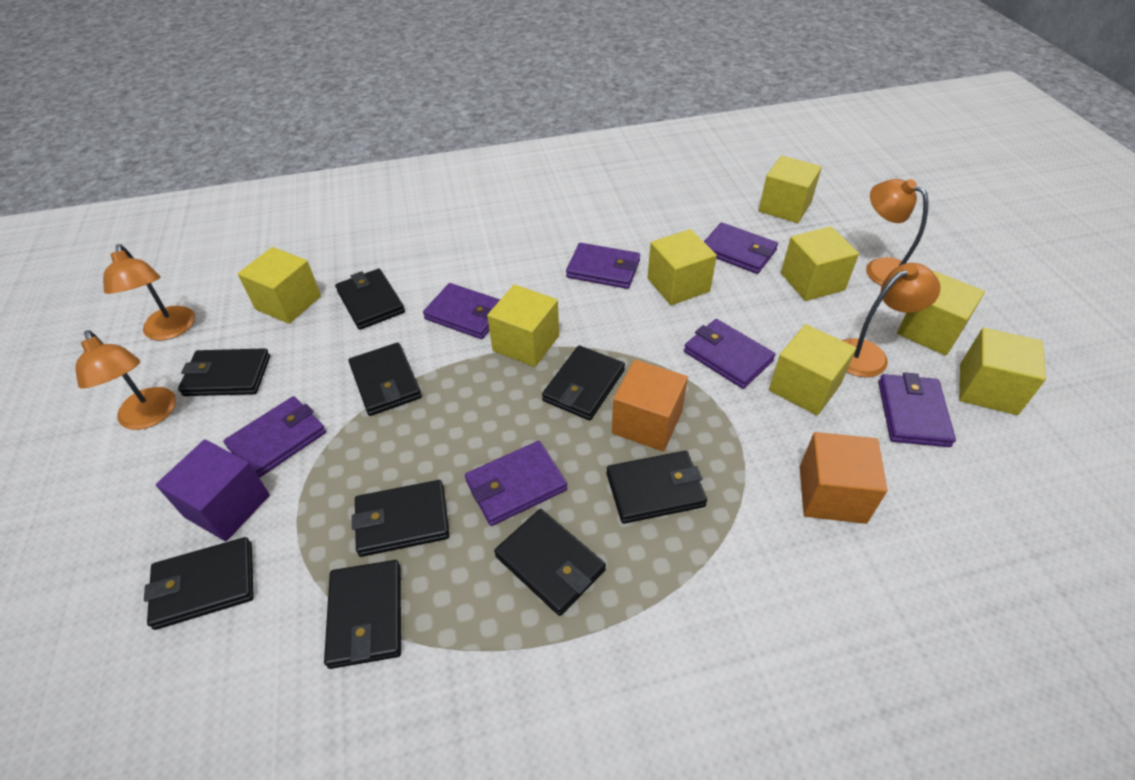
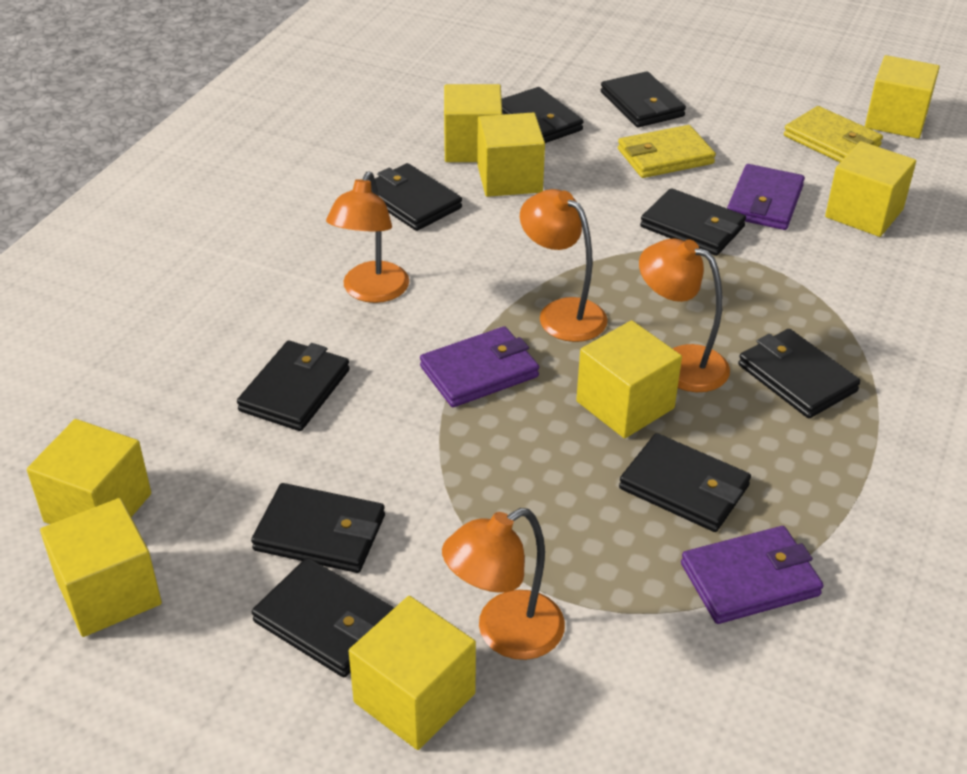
orange cube: 2 -> 0
purple cube: 1 -> 0
purple wallet: 7 -> 3
yellow wallet: 0 -> 2

